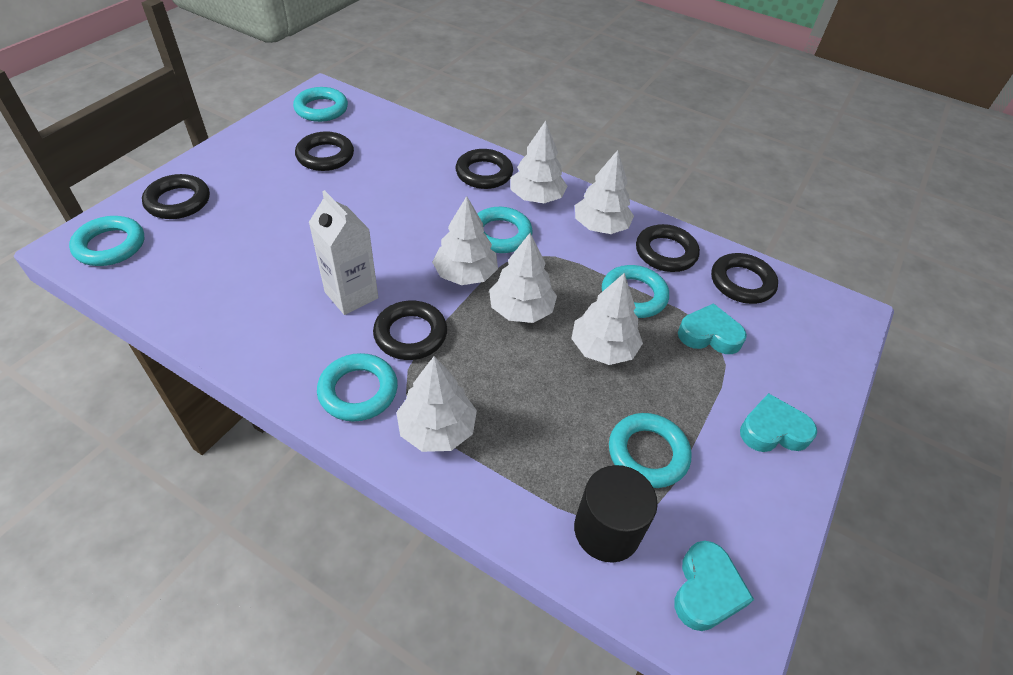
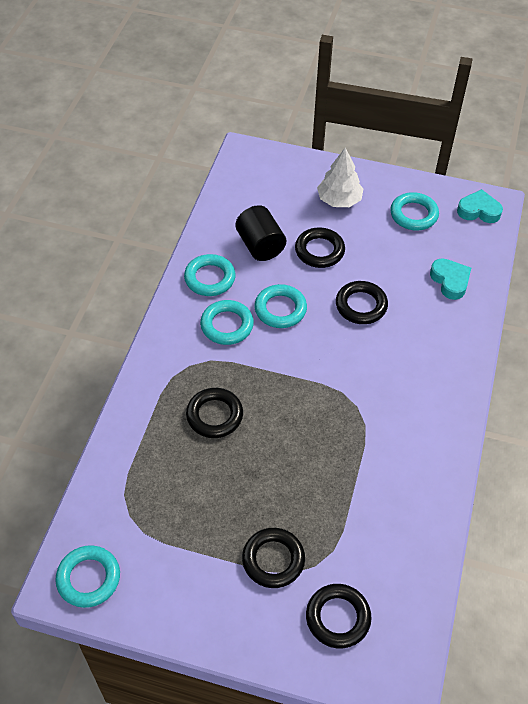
black ring: 6 -> 5
turquoise heart: 3 -> 2
turquoise ring: 6 -> 5
white carton: 1 -> 0
white tree: 6 -> 1

